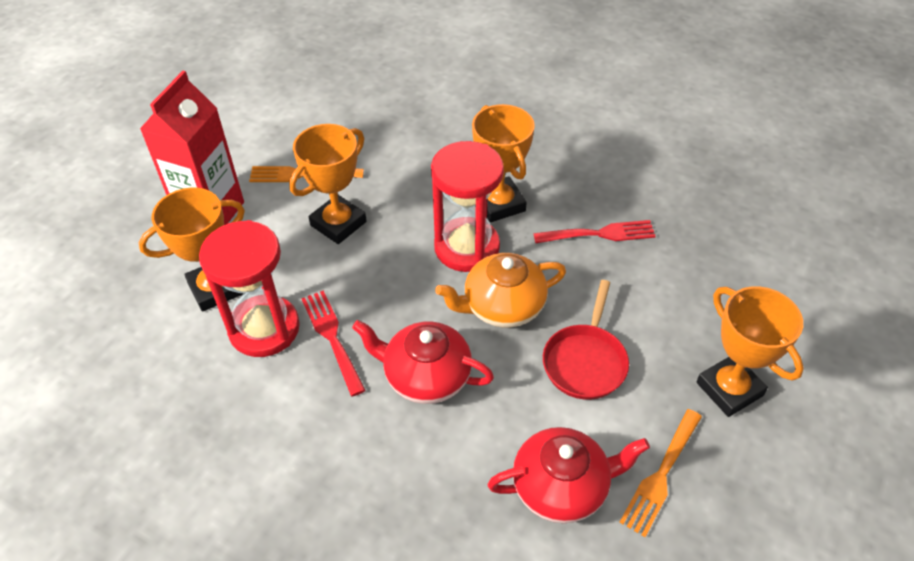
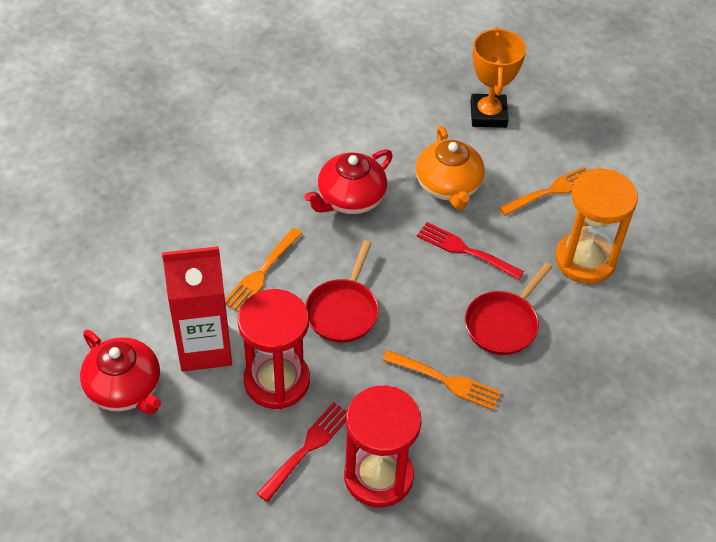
orange fork: 2 -> 3
orange hourglass: 0 -> 1
orange trophy: 4 -> 1
red pan: 1 -> 2

